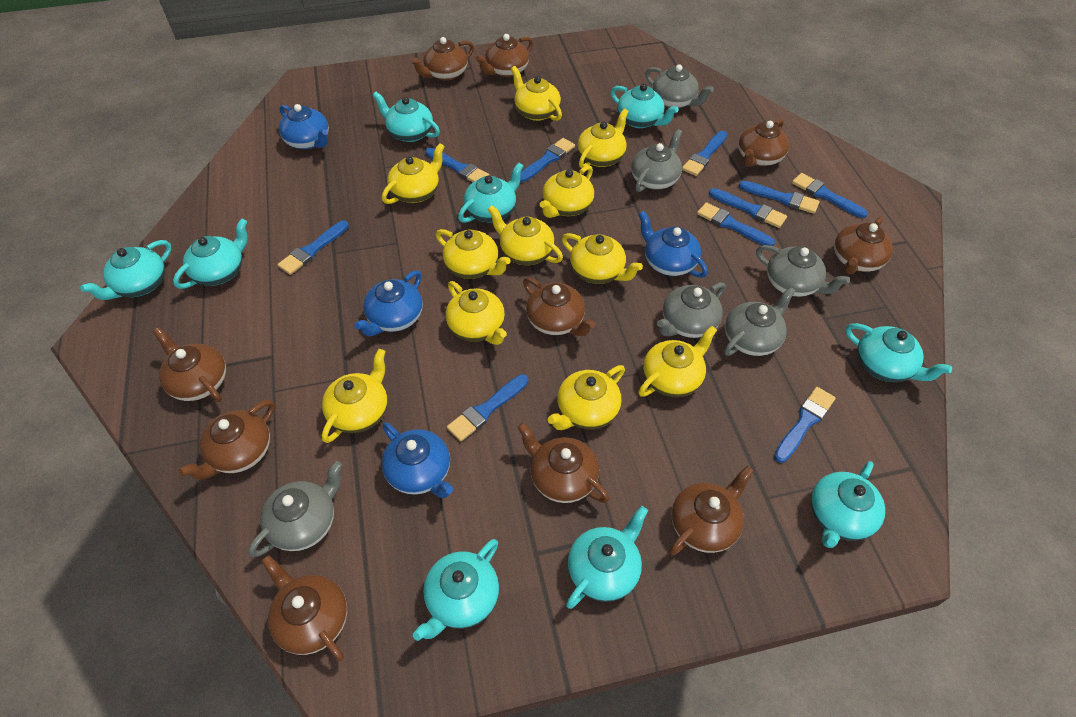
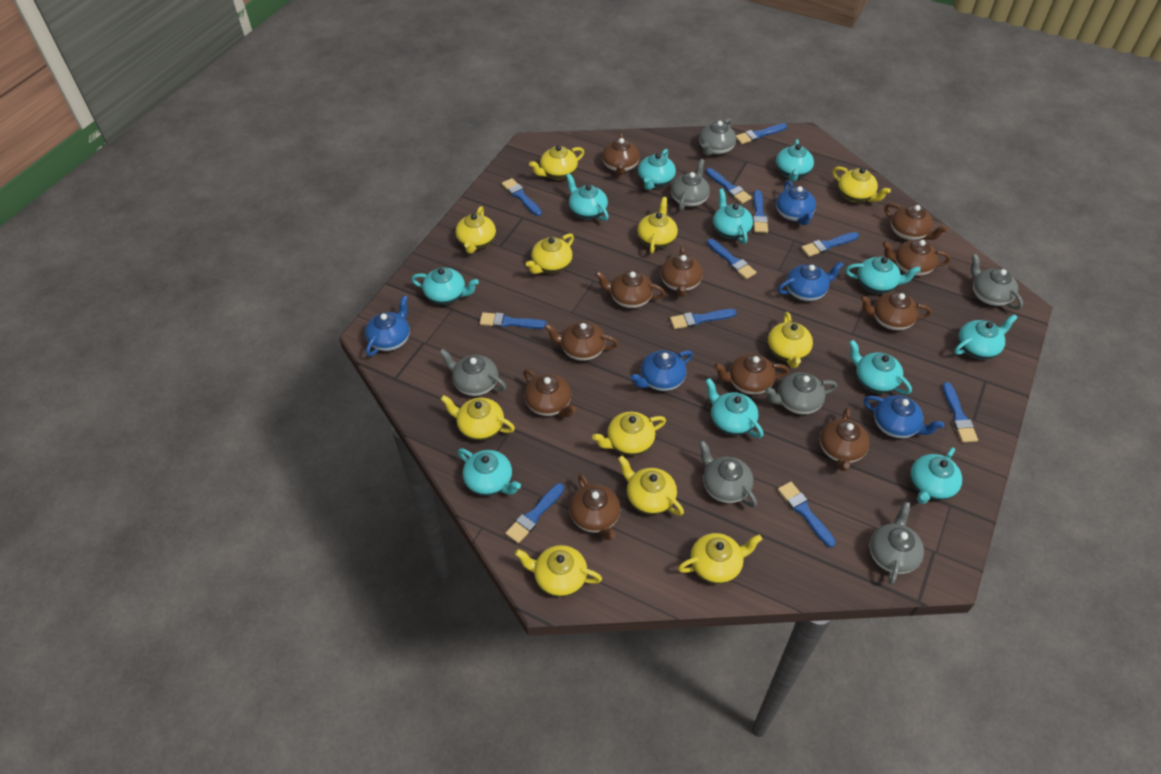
blue brush: 10 -> 11
blue teapot: 4 -> 5
brown teapot: 10 -> 11
grey teapot: 6 -> 7
turquoise teapot: 9 -> 11

